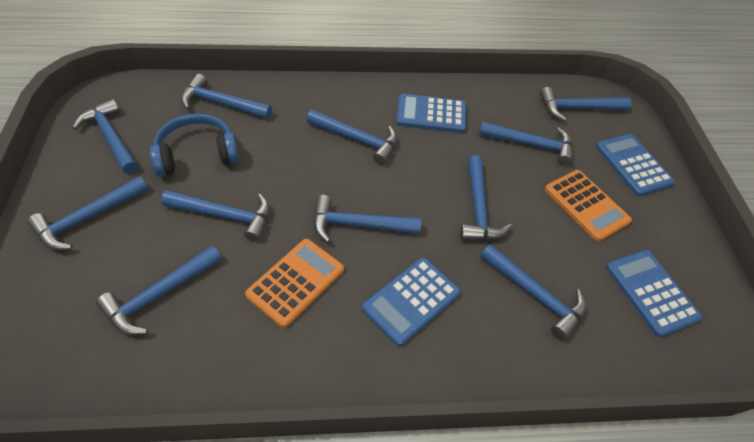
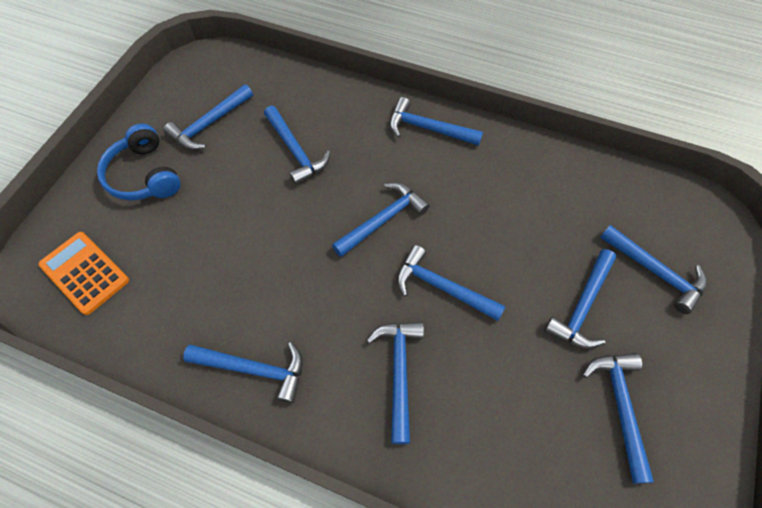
blue calculator: 4 -> 0
blue hammer: 11 -> 10
orange calculator: 2 -> 1

